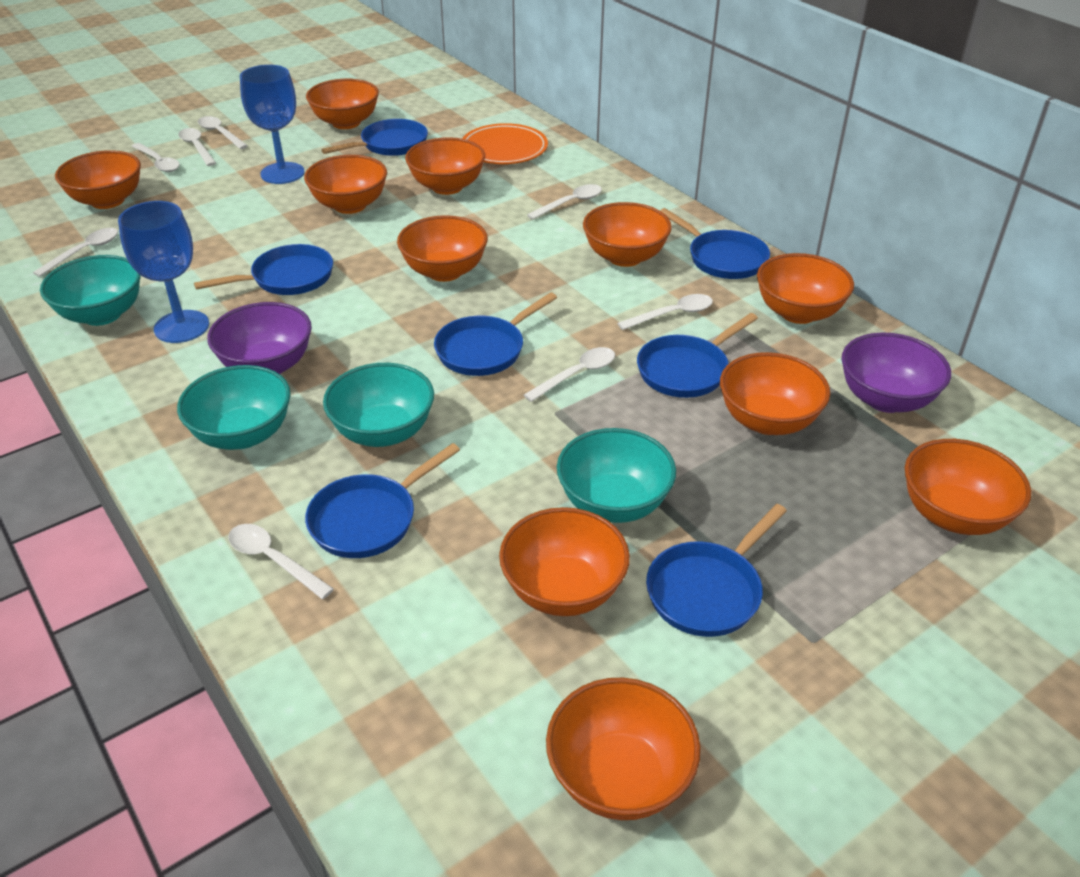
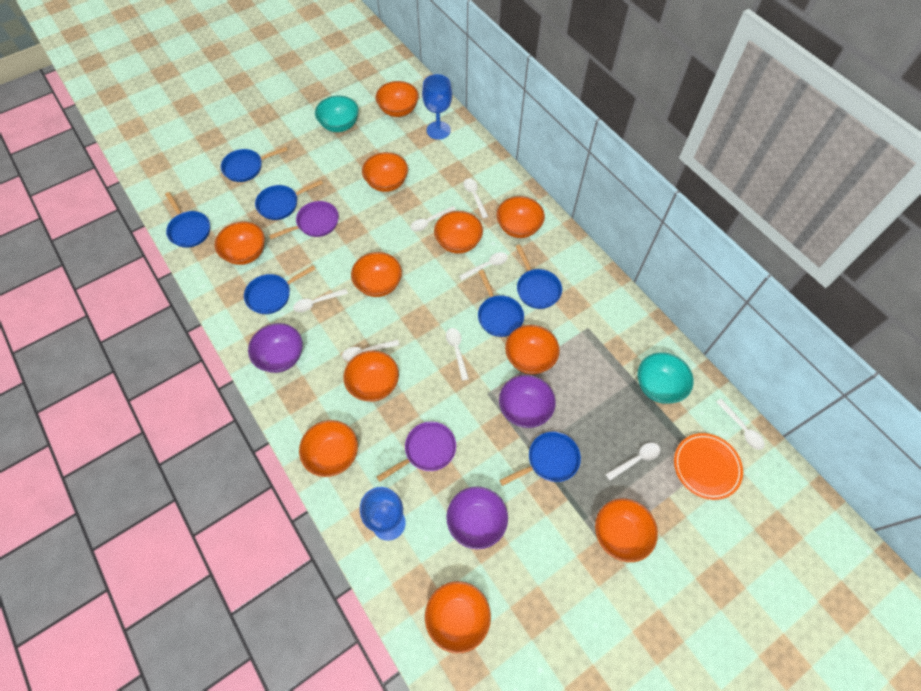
purple bowl: 2 -> 3
purple pan: 0 -> 2
turquoise bowl: 4 -> 2

